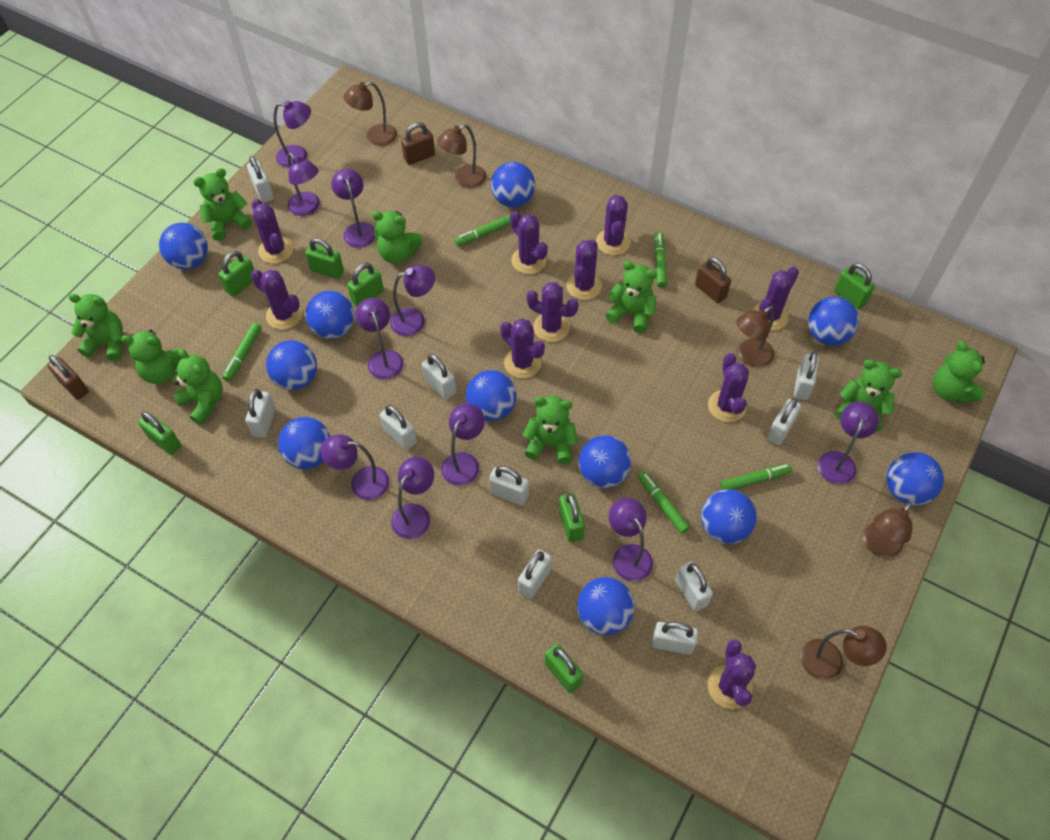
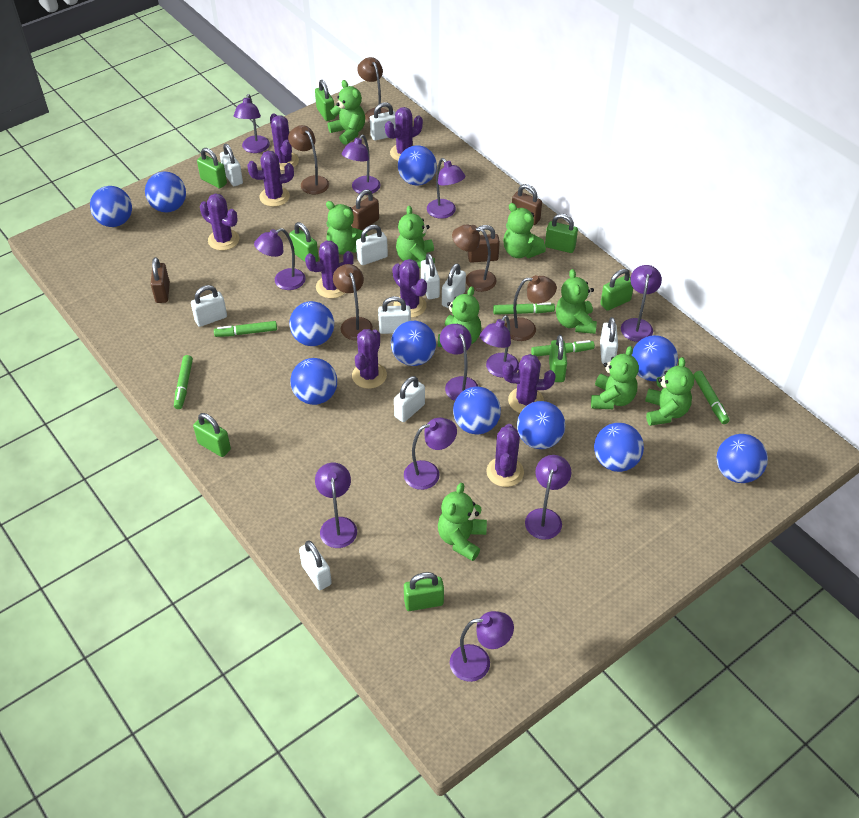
brown padlock: 3 -> 4
green padlock: 7 -> 8
purple cactus: 10 -> 9
purple lamp: 10 -> 11

